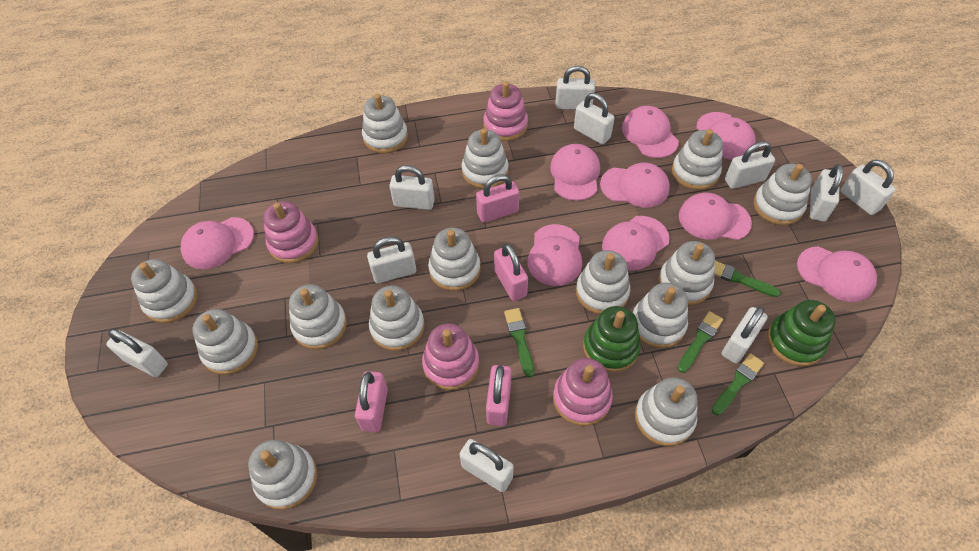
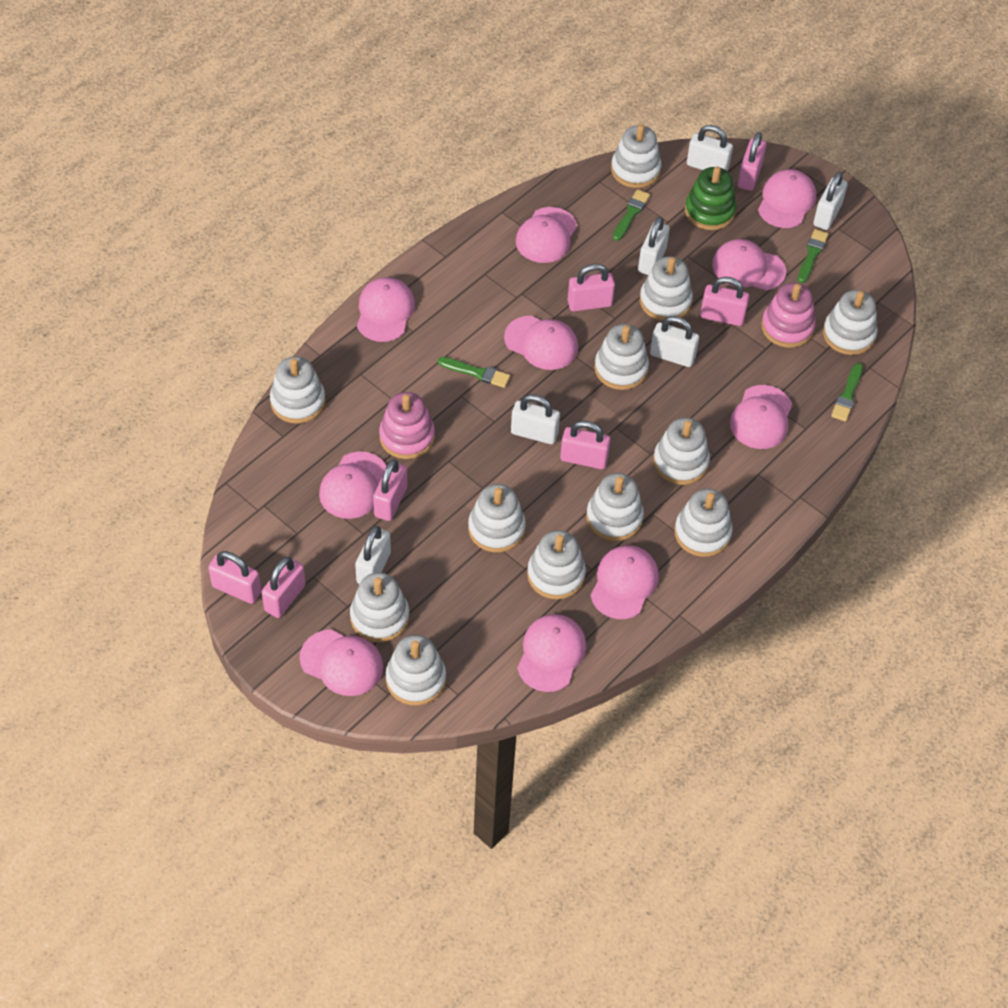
green stacking toy: 2 -> 1
pink cap: 9 -> 10
pink padlock: 4 -> 7
pink stacking toy: 4 -> 2
white padlock: 10 -> 6
white stacking toy: 14 -> 12

